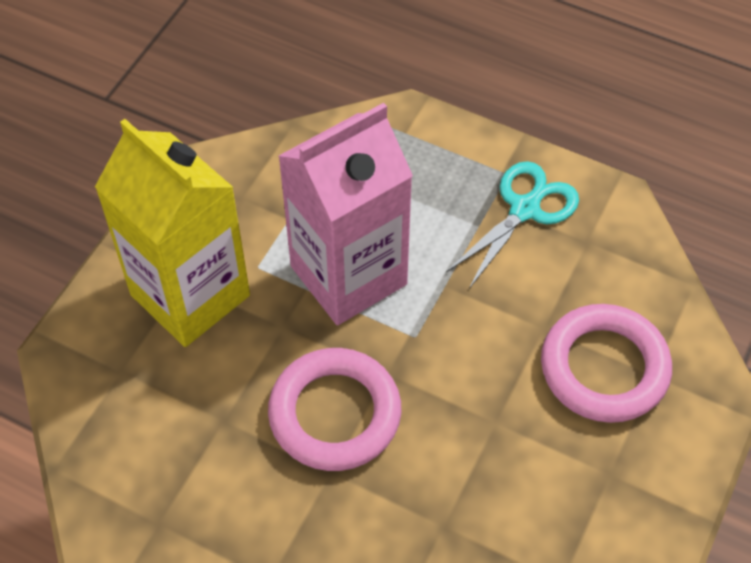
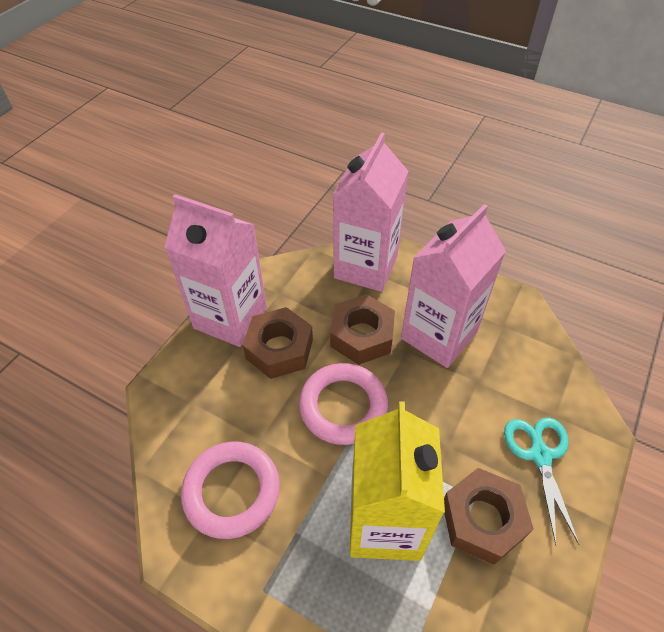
brown nut: 0 -> 3
pink carton: 1 -> 3

